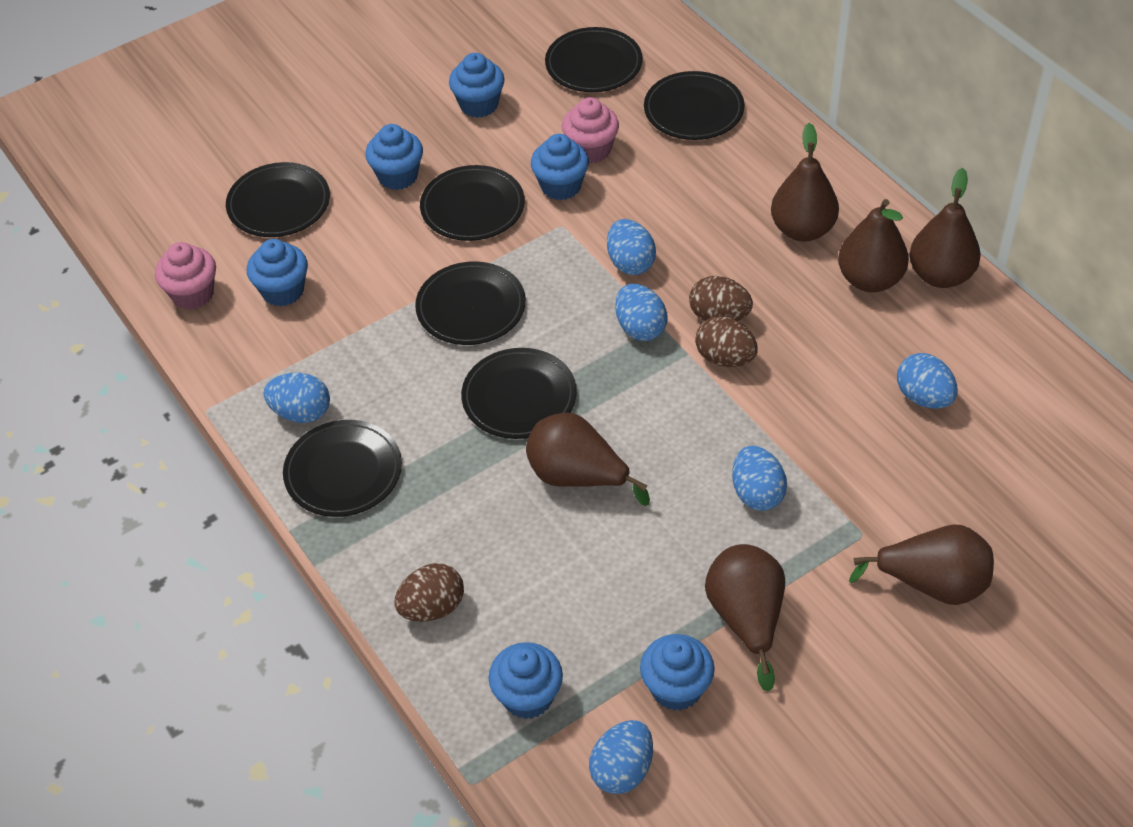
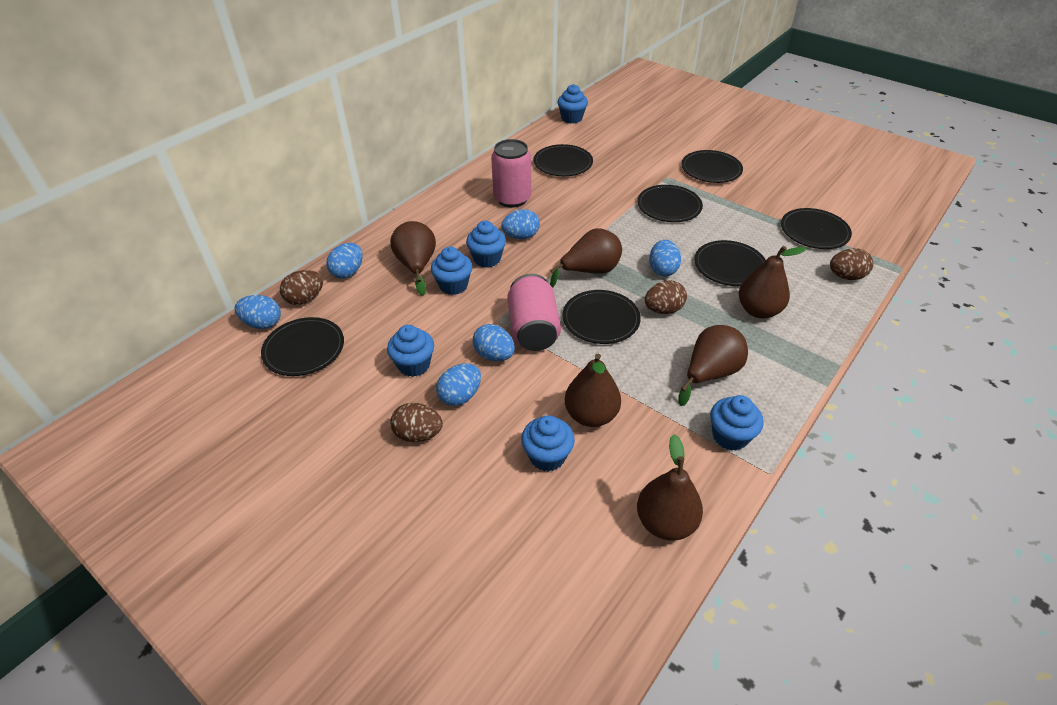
brown egg: 3 -> 4
pink can: 0 -> 2
pink cupcake: 2 -> 0

